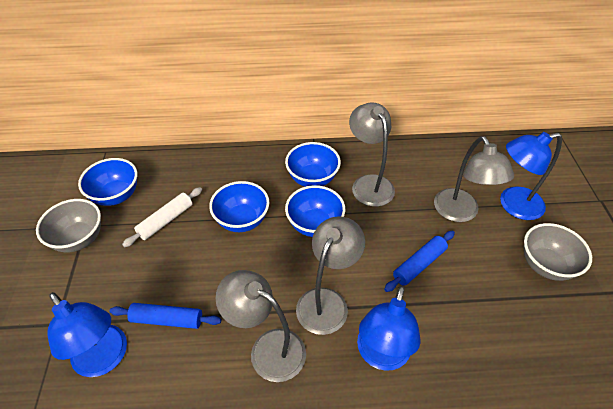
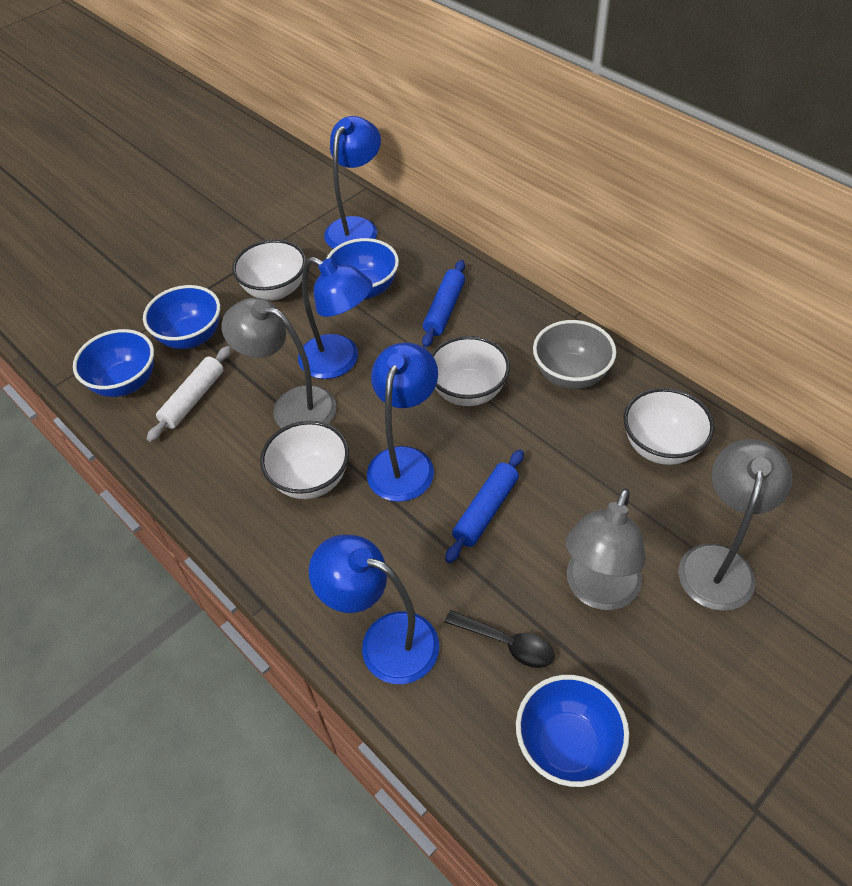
black spoon: 0 -> 1
blue lamp: 3 -> 4
grey bowl: 2 -> 1
grey lamp: 4 -> 3
white bowl: 0 -> 4

